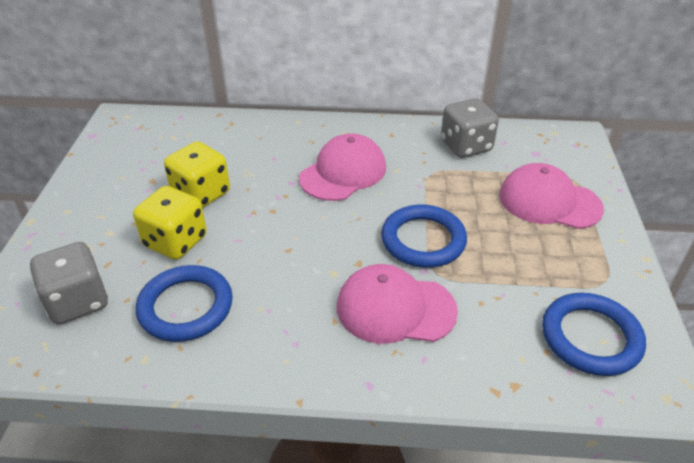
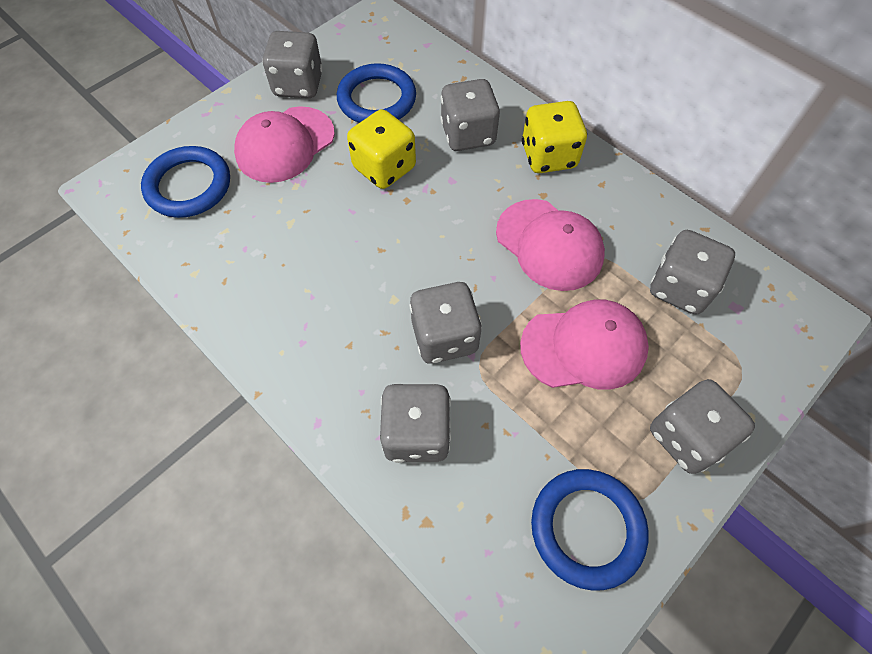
grey dice: 2 -> 6

